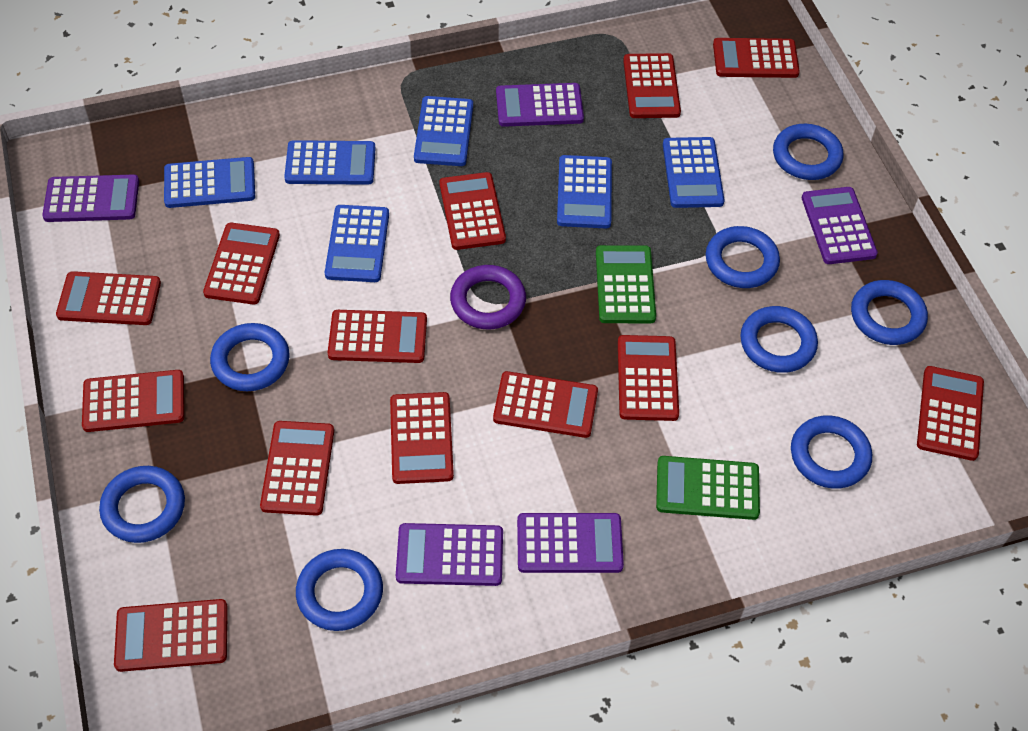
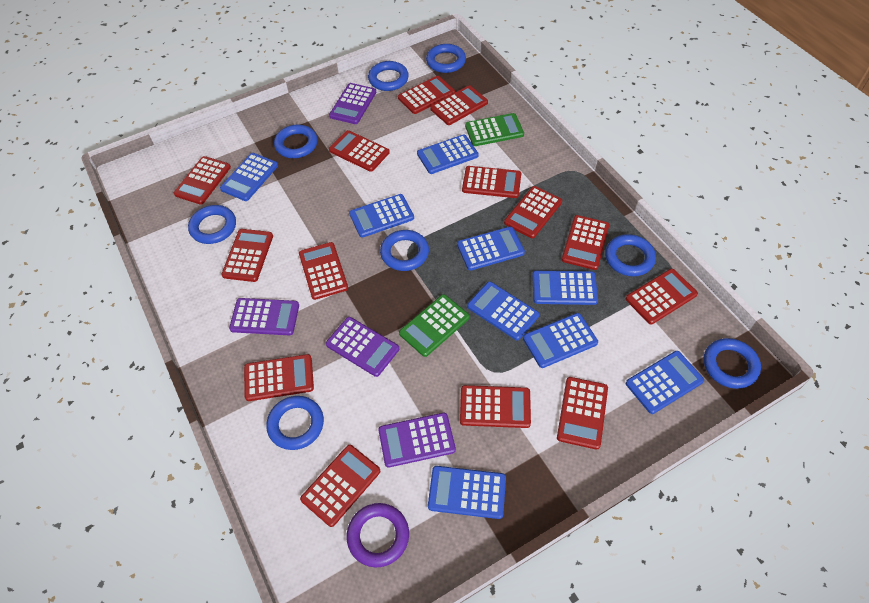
blue calculator: 6 -> 9
purple calculator: 5 -> 4
red calculator: 13 -> 14

